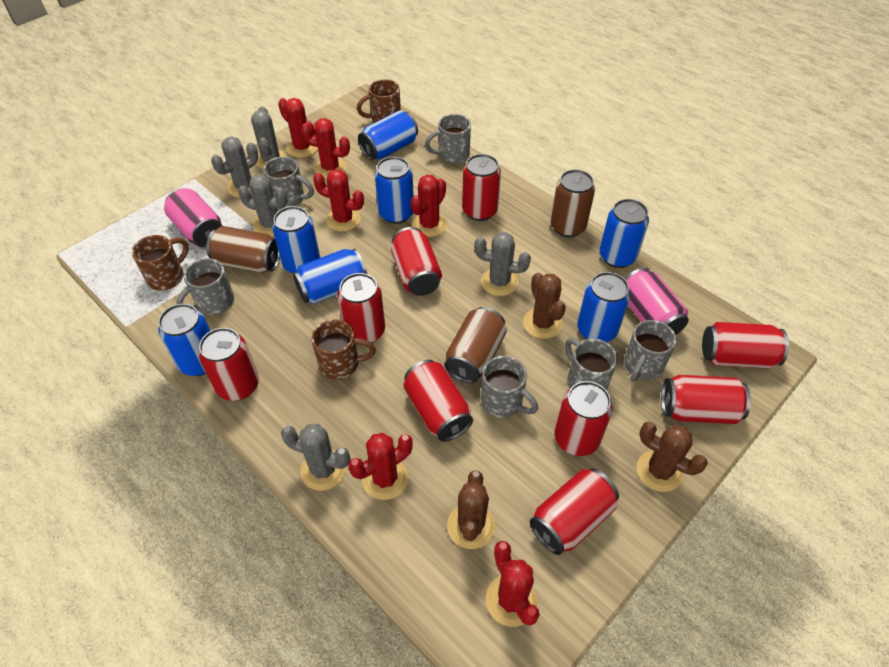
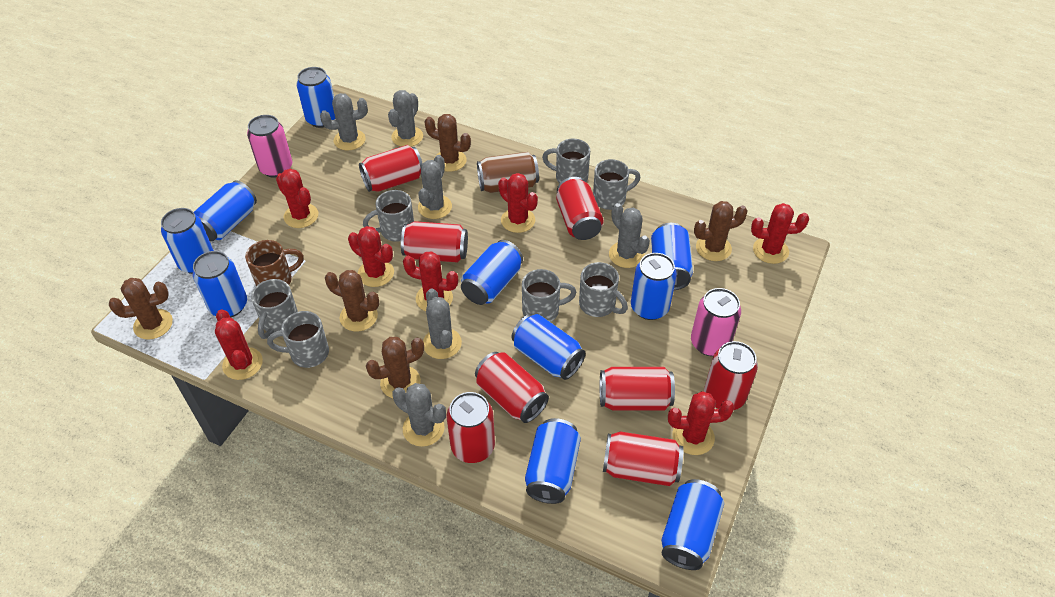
blue can: 7 -> 10
brown cactus: 3 -> 5
brown can: 3 -> 1
brown mug: 3 -> 1
grey cactus: 5 -> 6
grey mug: 6 -> 7
red cactus: 6 -> 7
red can: 9 -> 8

